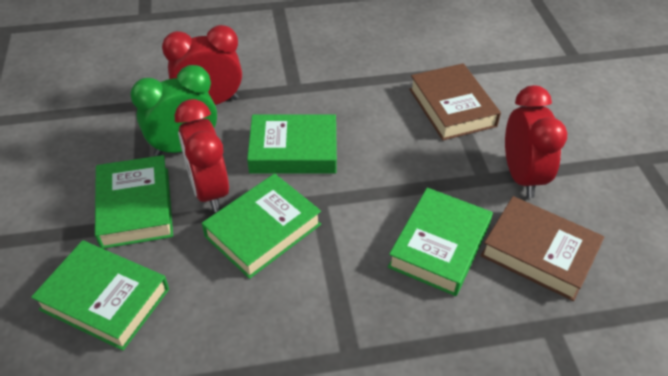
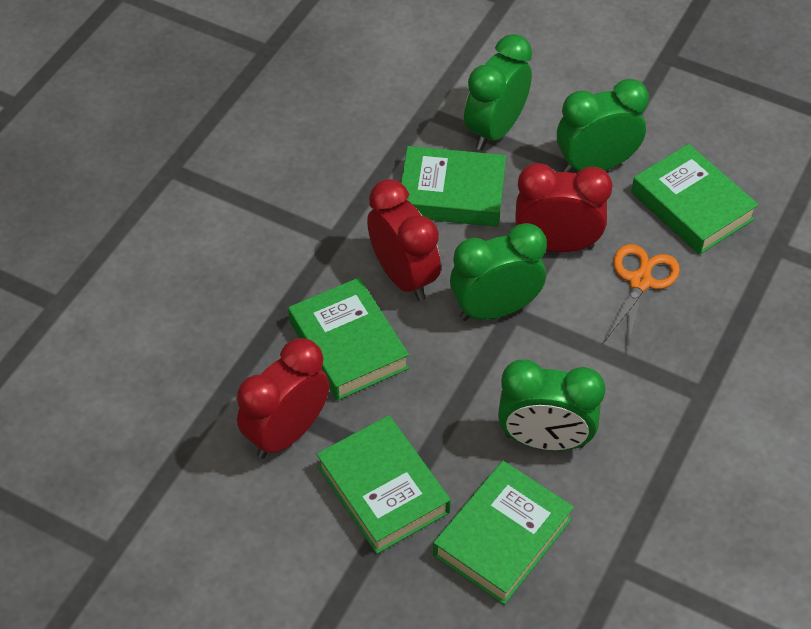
brown book: 2 -> 0
green clock: 1 -> 4
orange scissors: 0 -> 1

